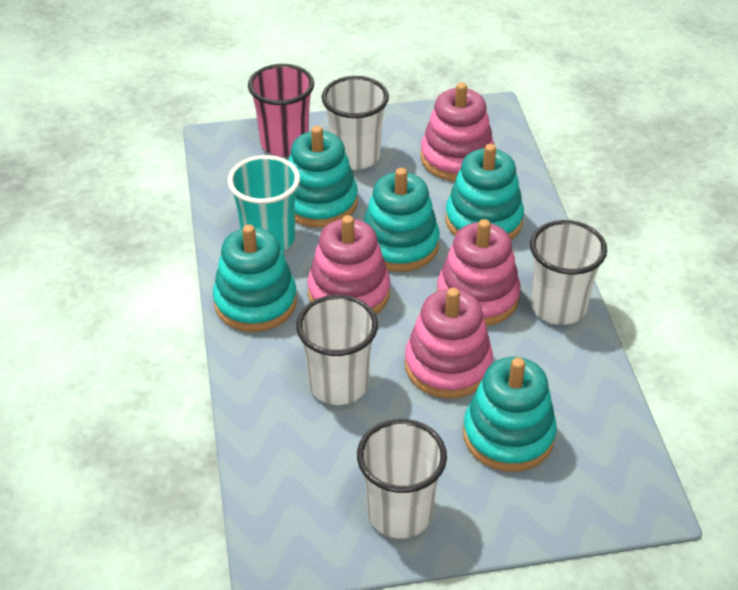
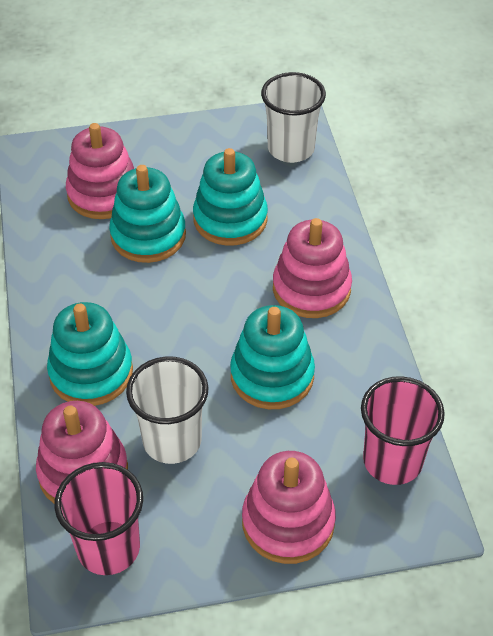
pink cup: 1 -> 2
turquoise cup: 1 -> 0
turquoise stacking toy: 5 -> 4
white cup: 4 -> 2

